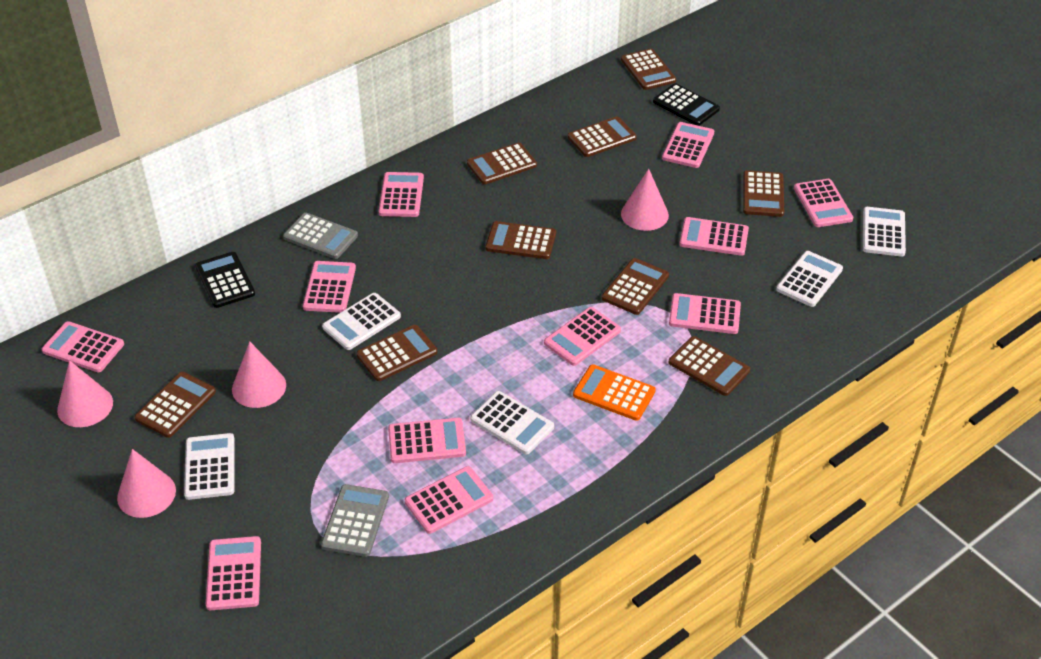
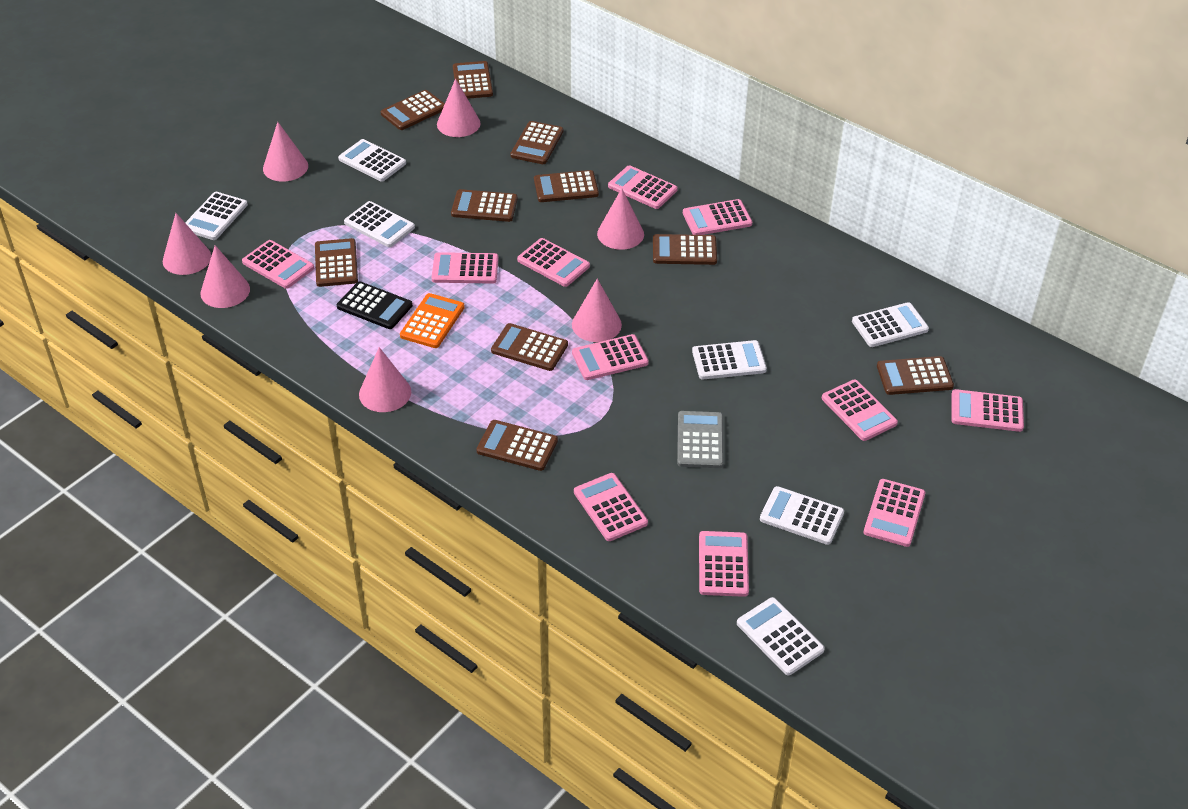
black calculator: 2 -> 1
brown calculator: 9 -> 10
grey calculator: 2 -> 1
pink cone: 4 -> 7
white calculator: 5 -> 7

